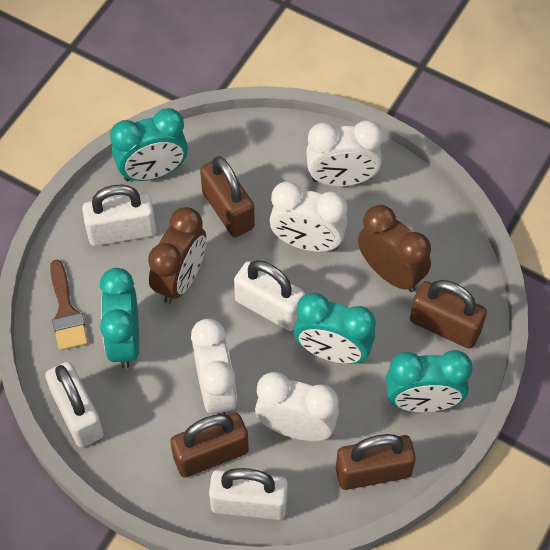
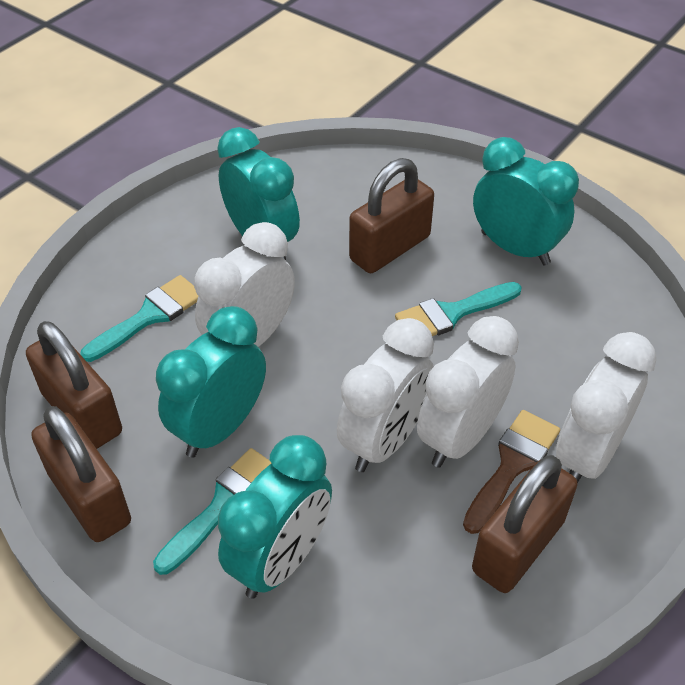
brown clock: 2 -> 0
turquoise brush: 0 -> 3
white padlock: 4 -> 0

